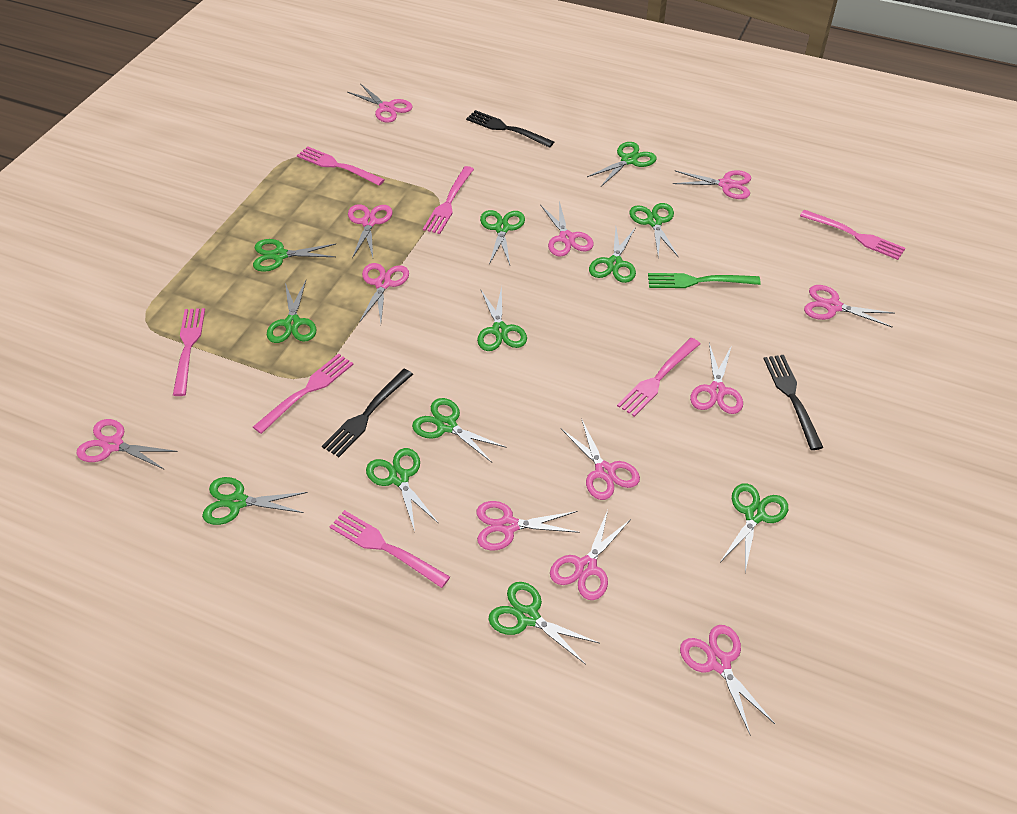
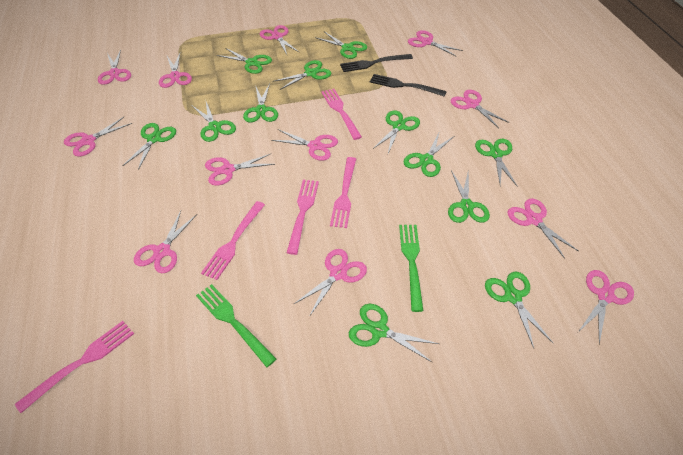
black fork: 3 -> 2
green fork: 1 -> 2
pink fork: 7 -> 5

